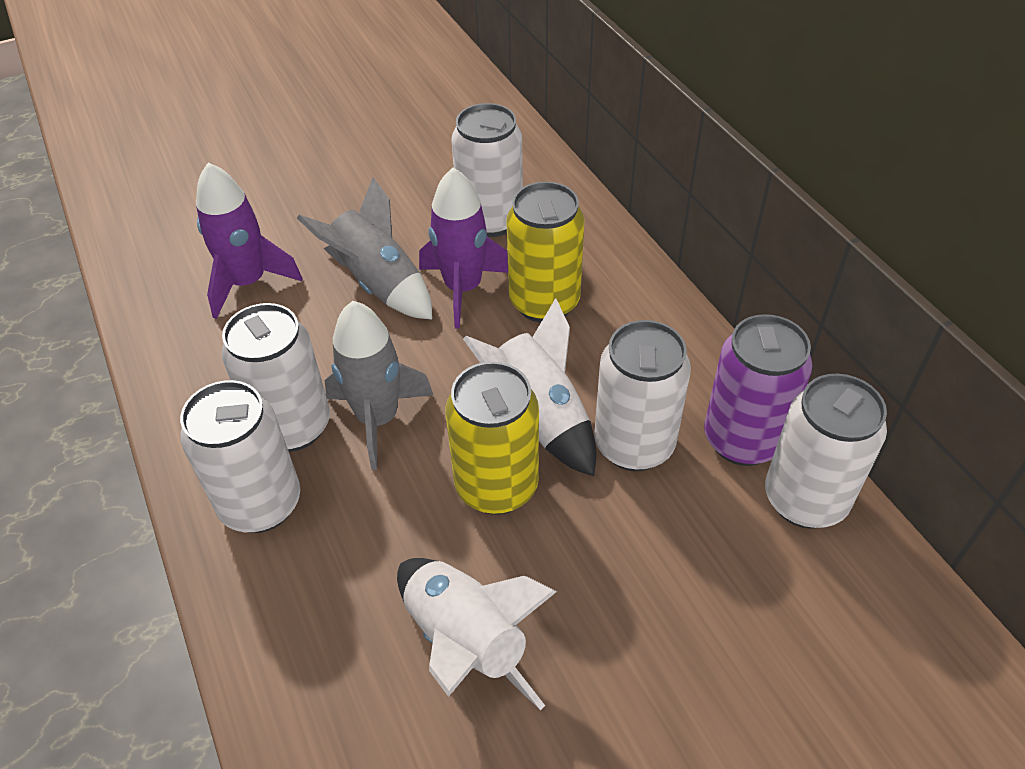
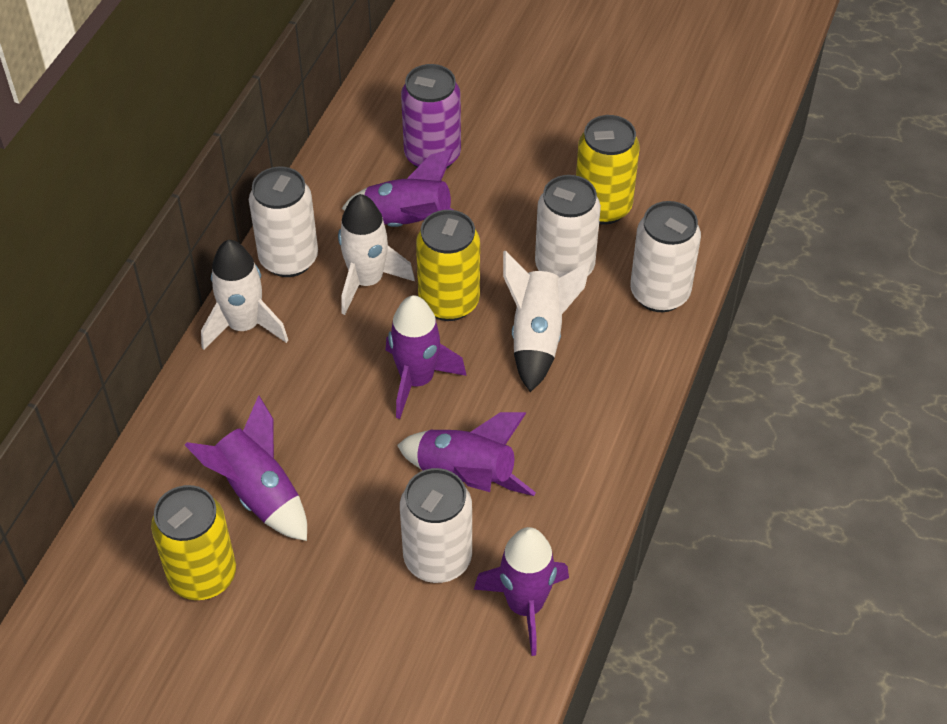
grey rocket: 2 -> 0
purple rocket: 2 -> 5
white can: 5 -> 4
white rocket: 2 -> 3
yellow can: 2 -> 3

